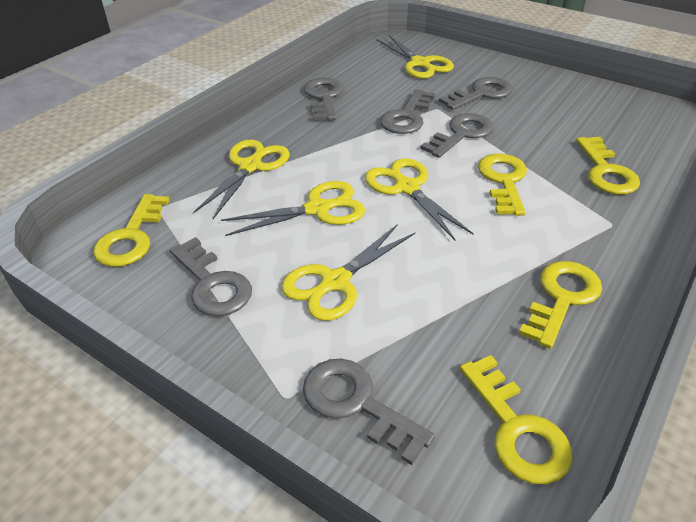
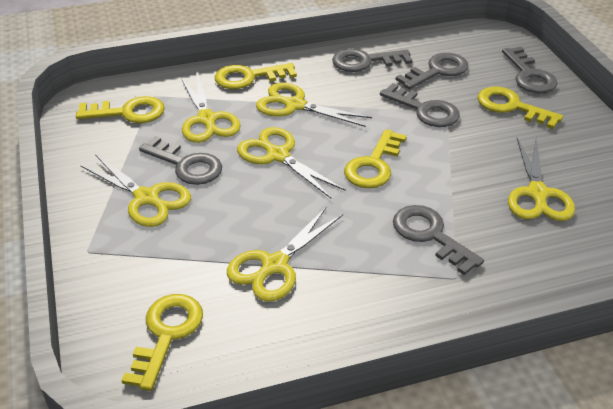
yellow scissors: 5 -> 6

